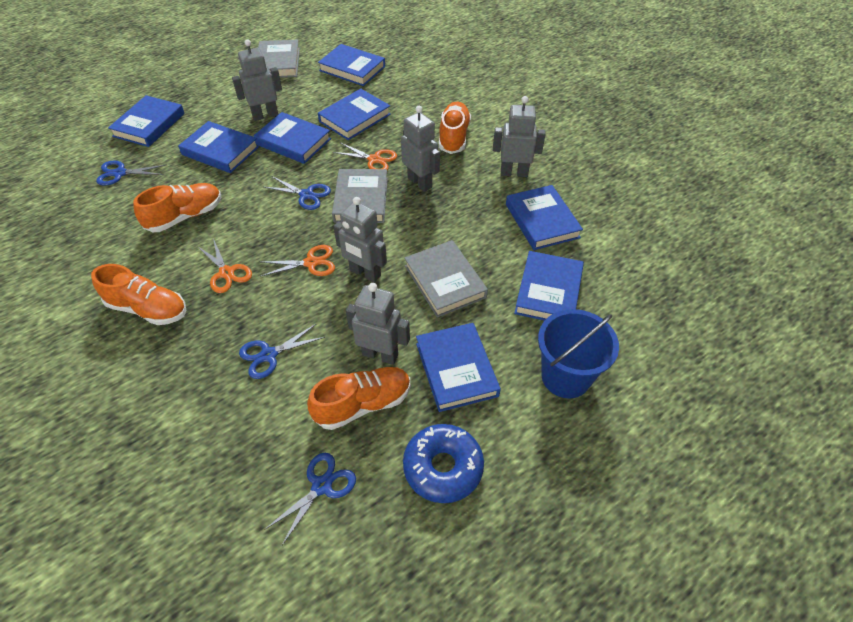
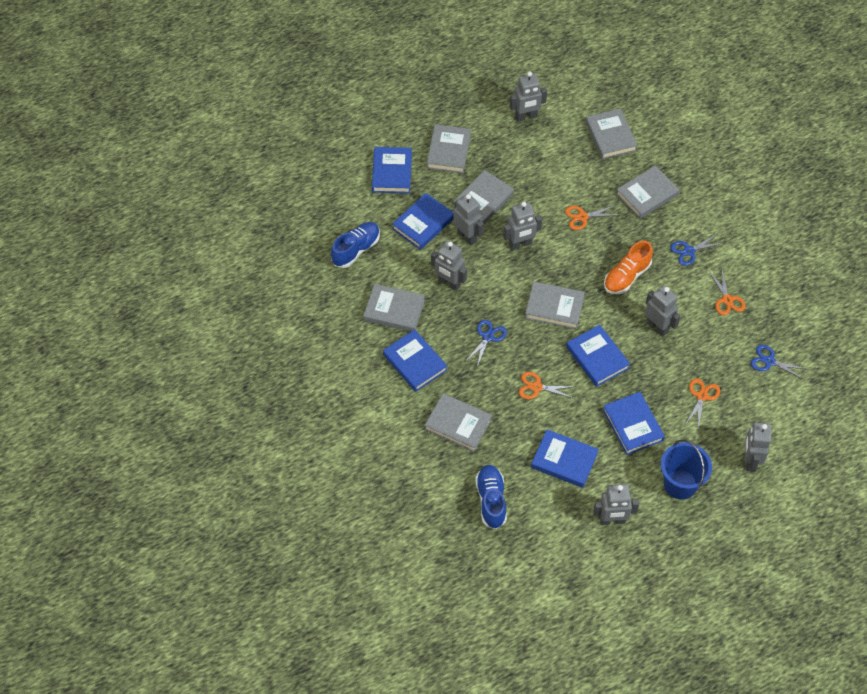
blue book: 8 -> 6
blue donut: 1 -> 0
blue scissors: 4 -> 3
blue shoe: 0 -> 2
grey book: 3 -> 7
grey robot: 5 -> 7
orange scissors: 3 -> 4
orange shoe: 4 -> 1

